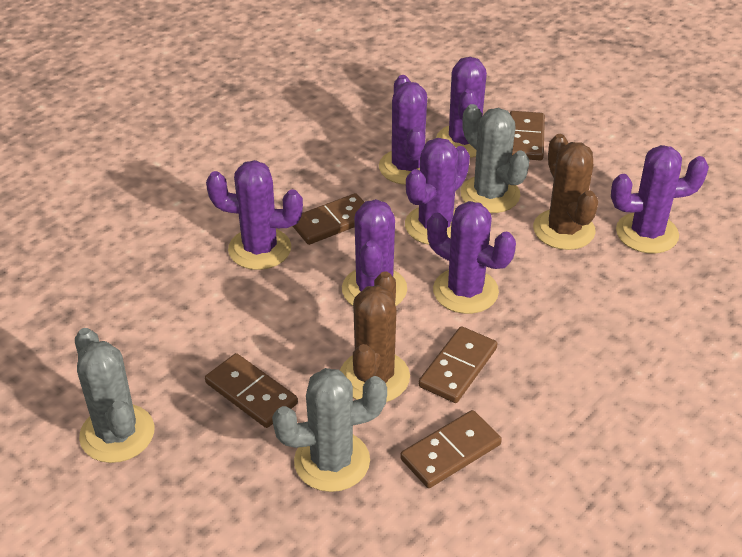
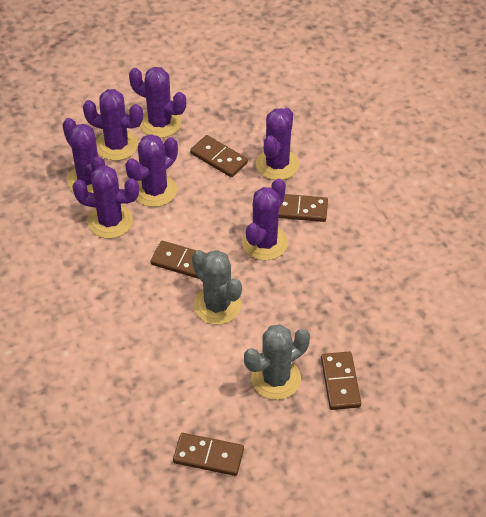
brown cactus: 2 -> 0
grey cactus: 3 -> 2

